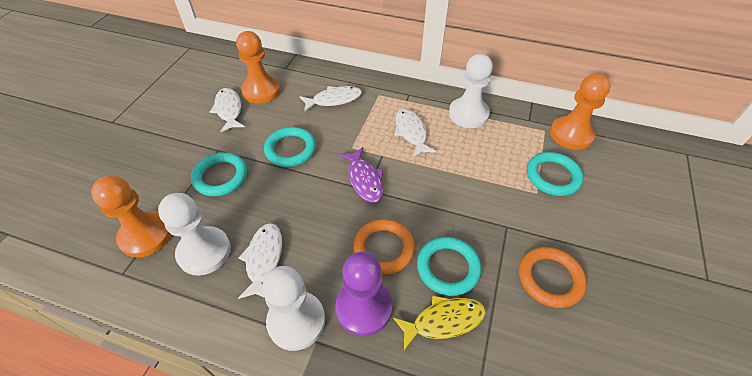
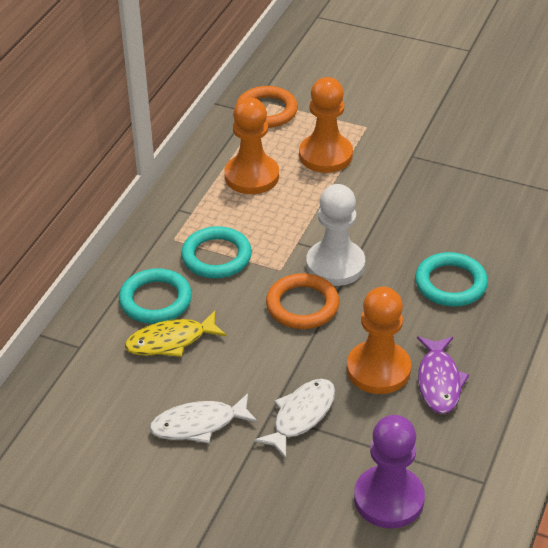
turquoise ring: 4 -> 3
white fish: 4 -> 2
white pawn: 3 -> 1

